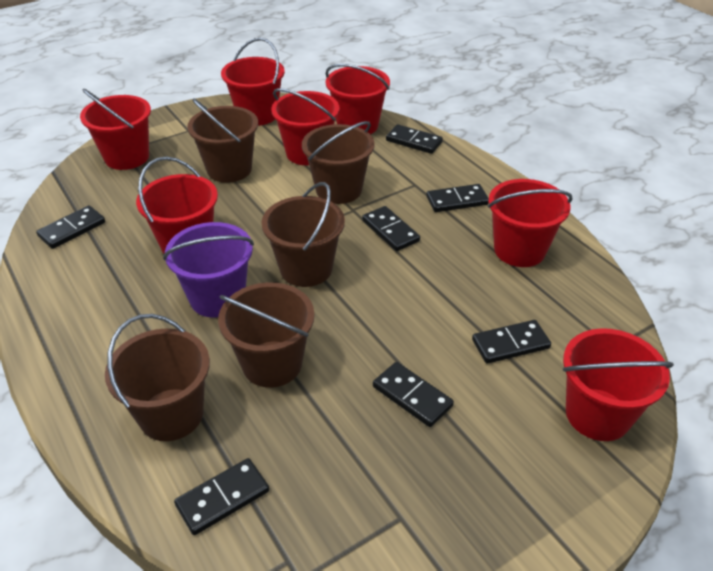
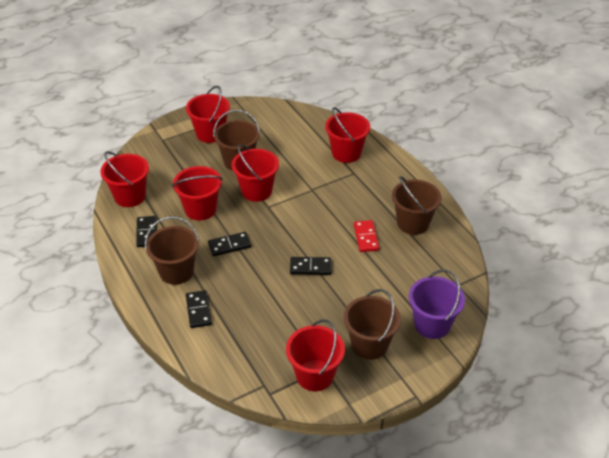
black domino: 7 -> 4
brown bucket: 5 -> 4
red bucket: 7 -> 6
red domino: 0 -> 1

